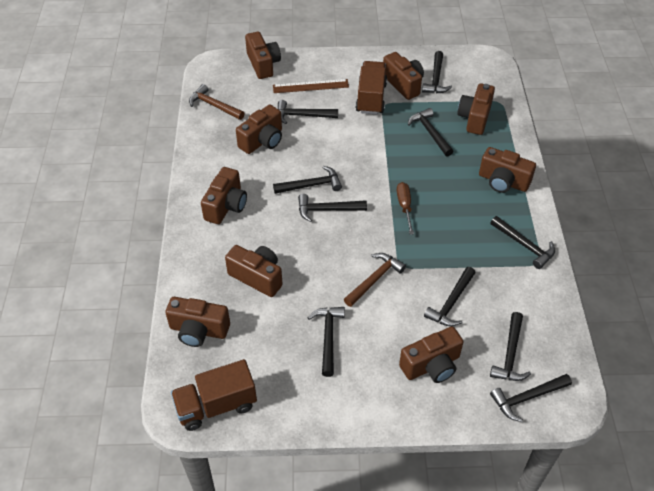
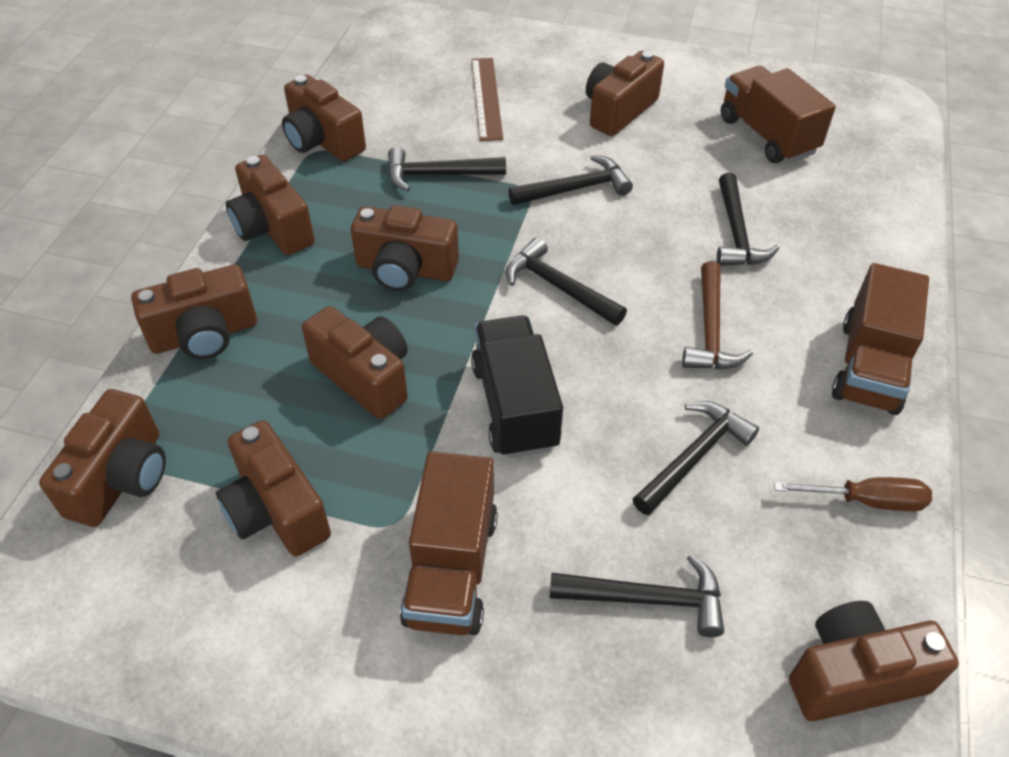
black hammer: 10 -> 6
black truck: 0 -> 1
brown hammer: 2 -> 1
brown truck: 2 -> 3

